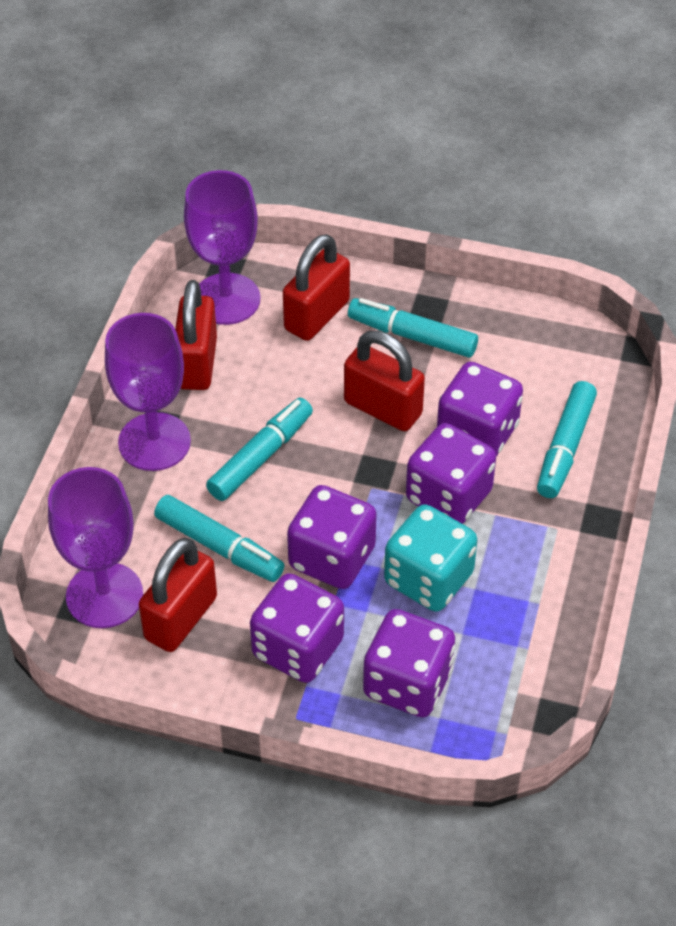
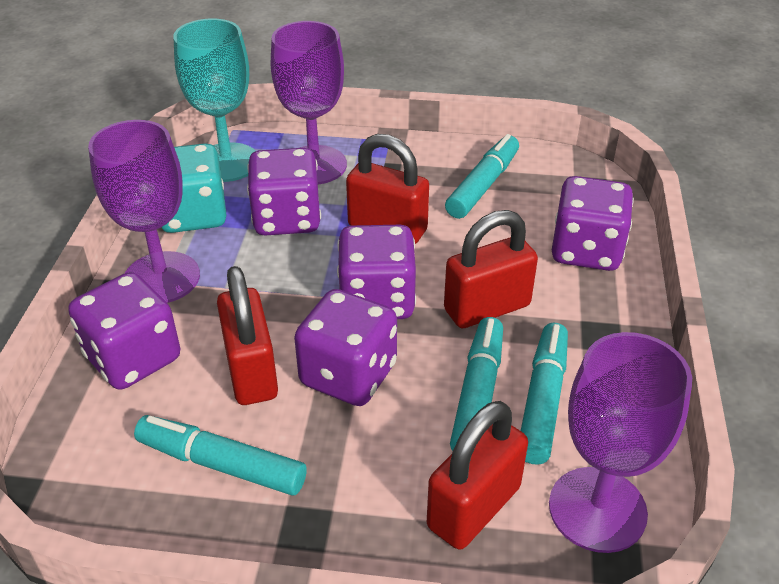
turquoise goblet: 0 -> 1

